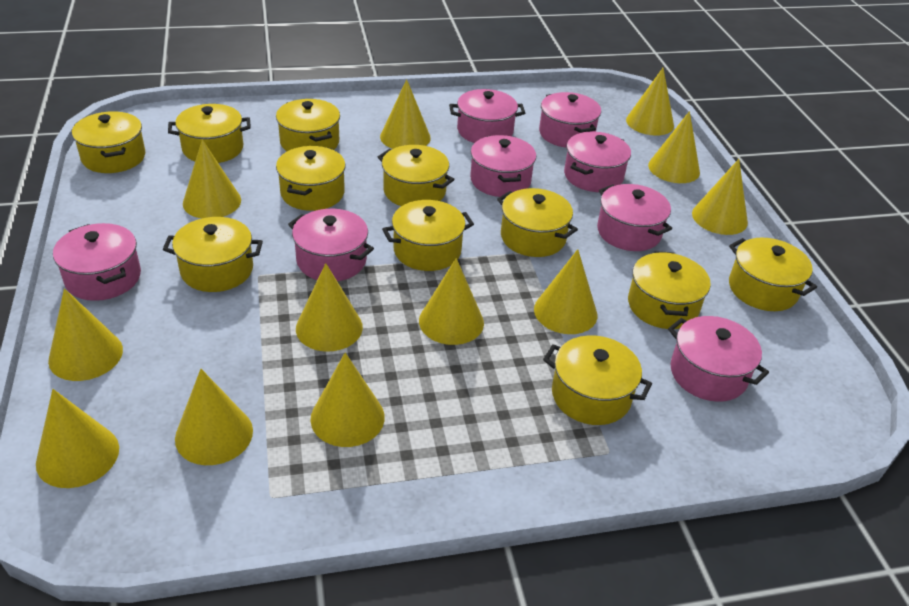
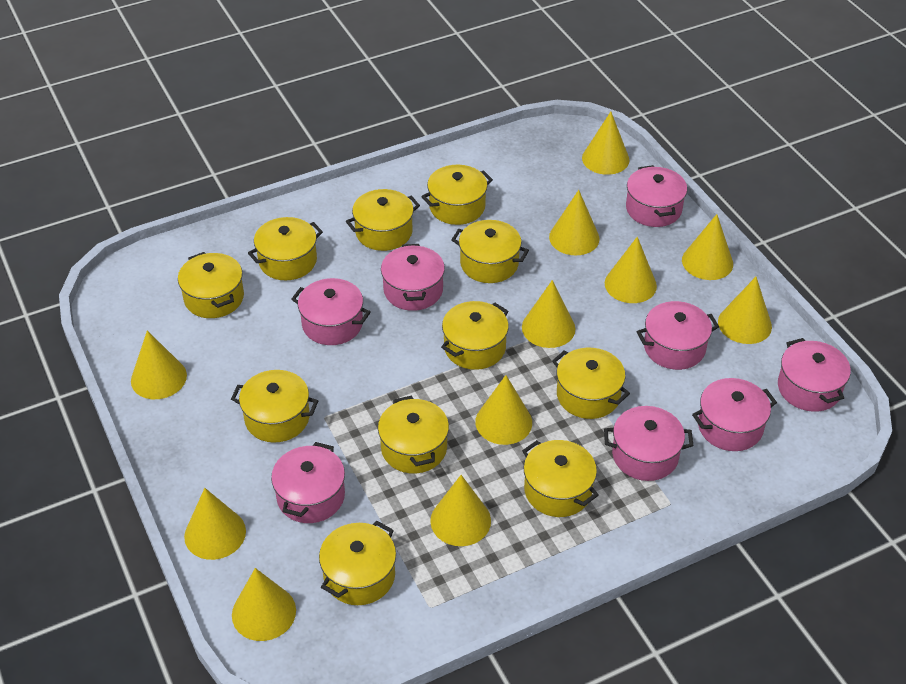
yellow cone: 12 -> 11

